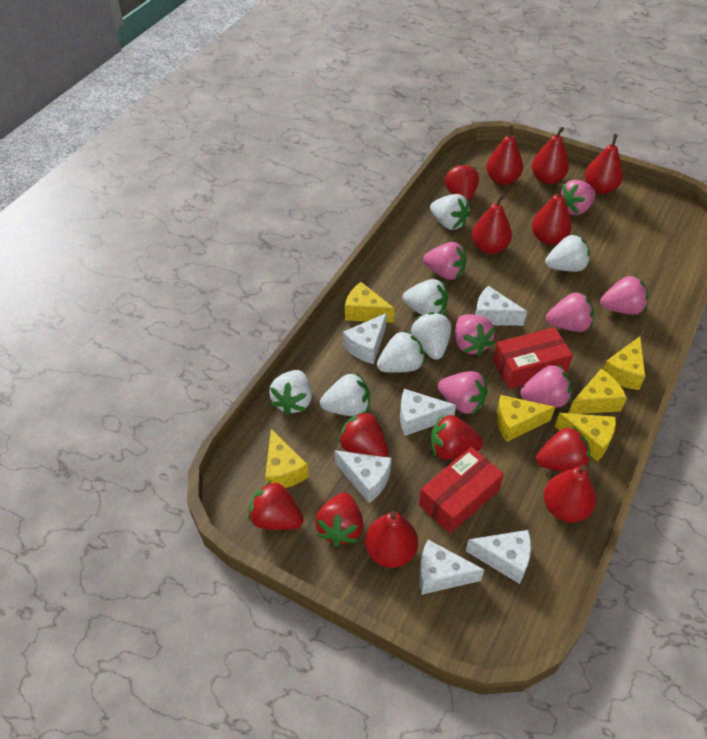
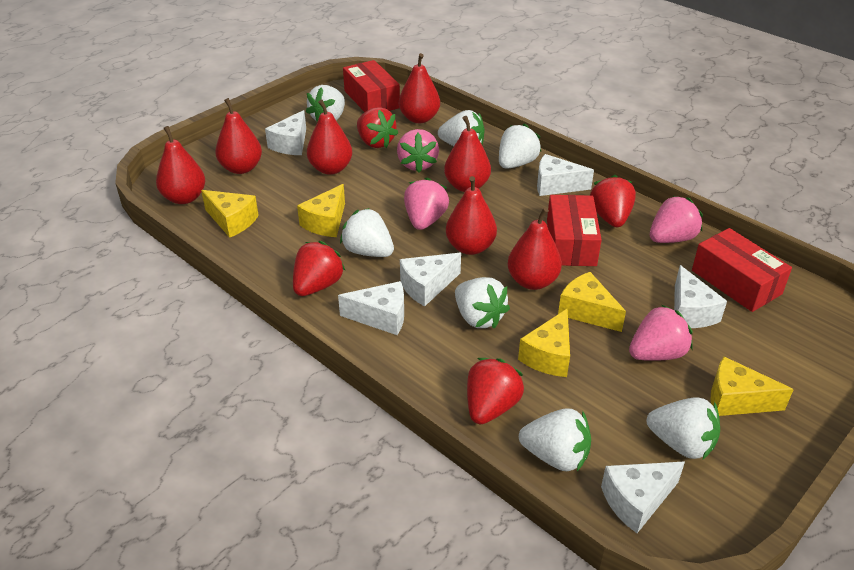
pink strawberry: 7 -> 4
red box: 2 -> 3
red strawberry: 6 -> 4
yellow cheese: 6 -> 5

